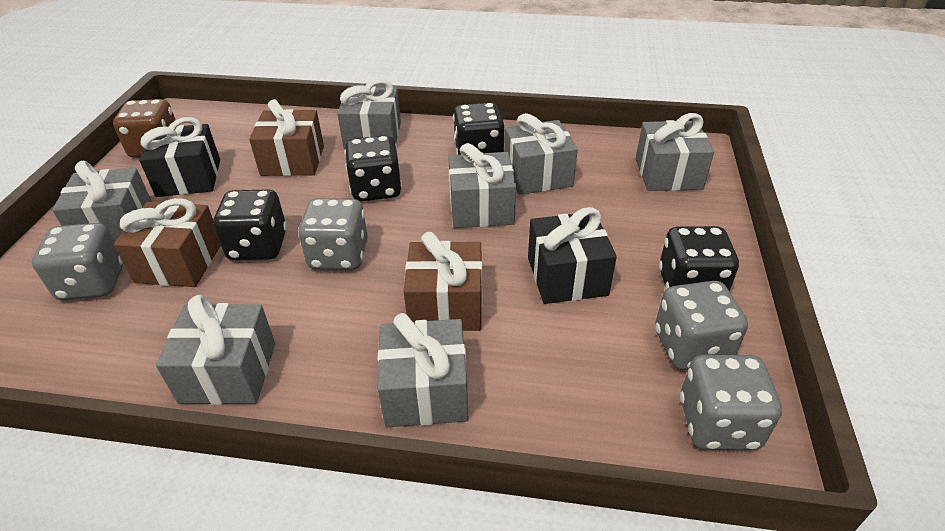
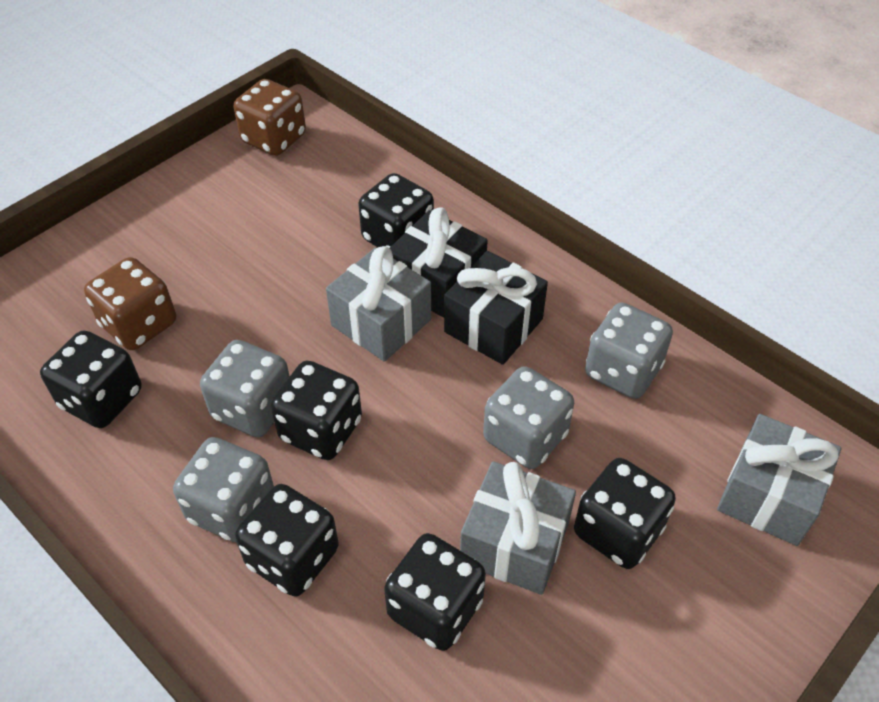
black dice: 4 -> 6
brown dice: 1 -> 2
brown gift: 3 -> 0
grey gift: 7 -> 3

